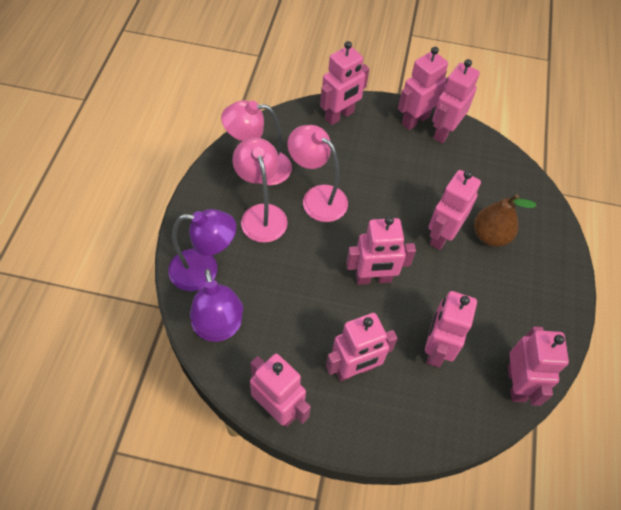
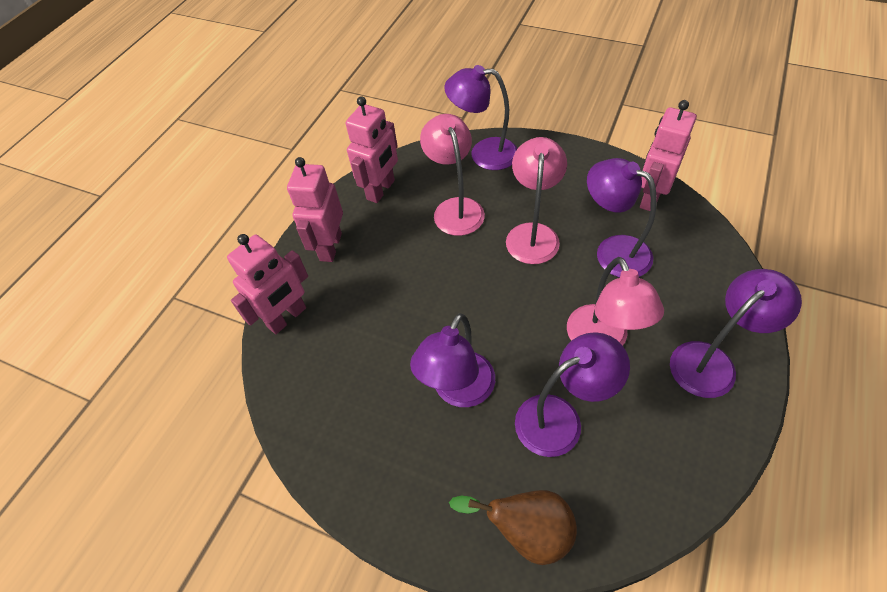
pink robot: 9 -> 4
purple lamp: 2 -> 5

